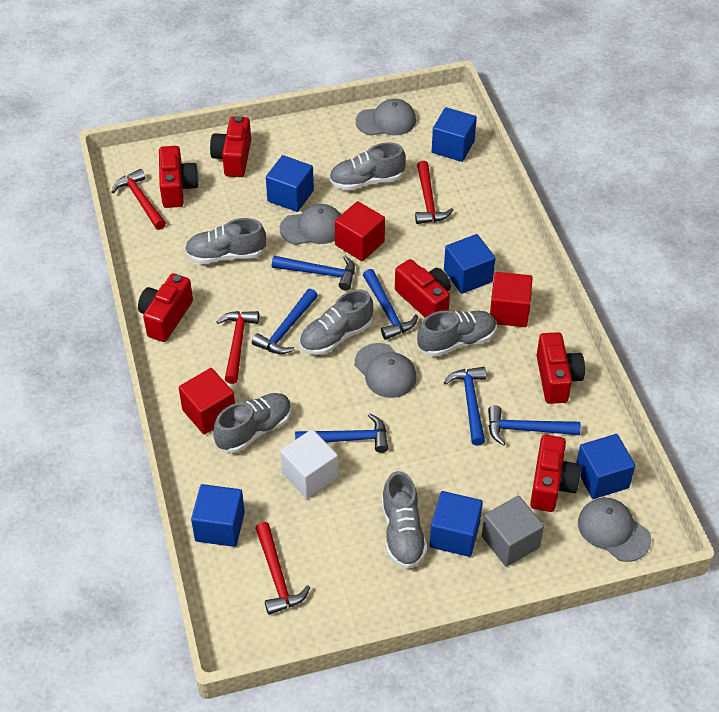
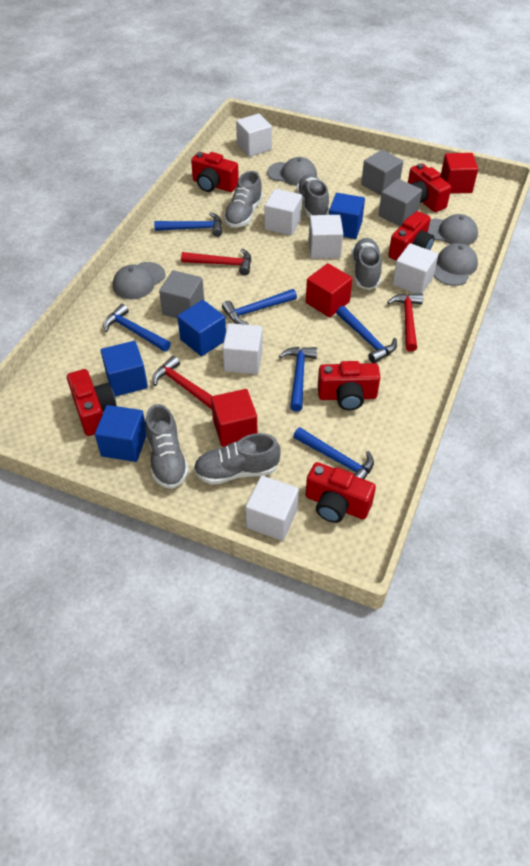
blue cube: 6 -> 4
grey cube: 1 -> 3
grey shoe: 6 -> 5
red hammer: 4 -> 3
white cube: 1 -> 6

